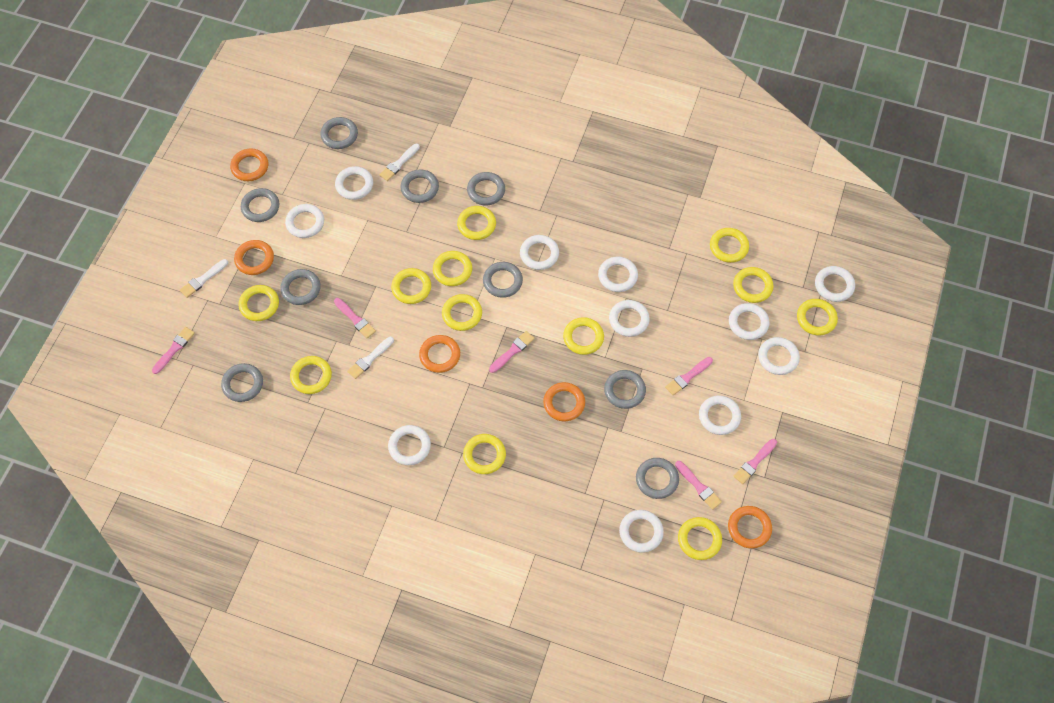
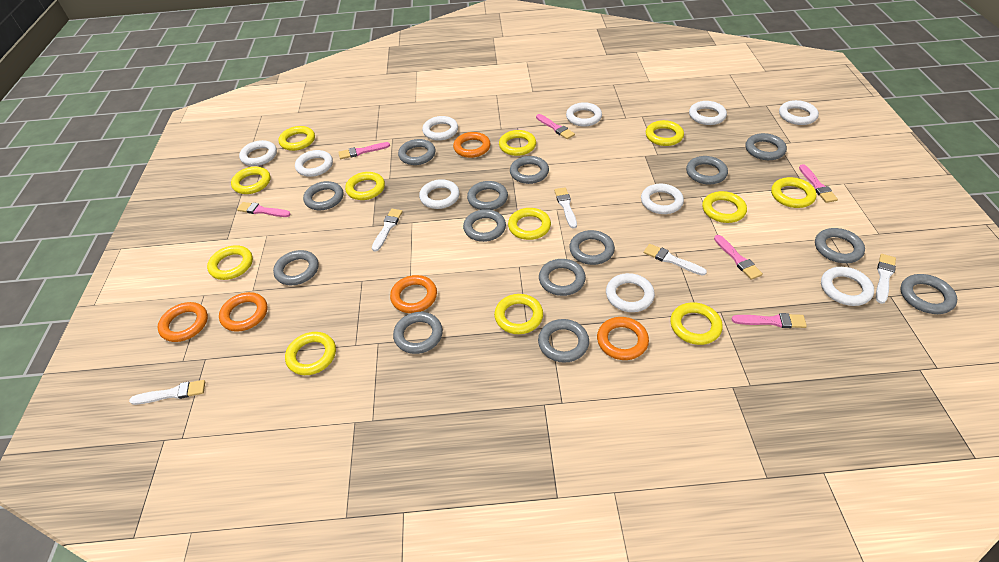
grey ring: 9 -> 14
white brush: 3 -> 5
white ring: 11 -> 10

